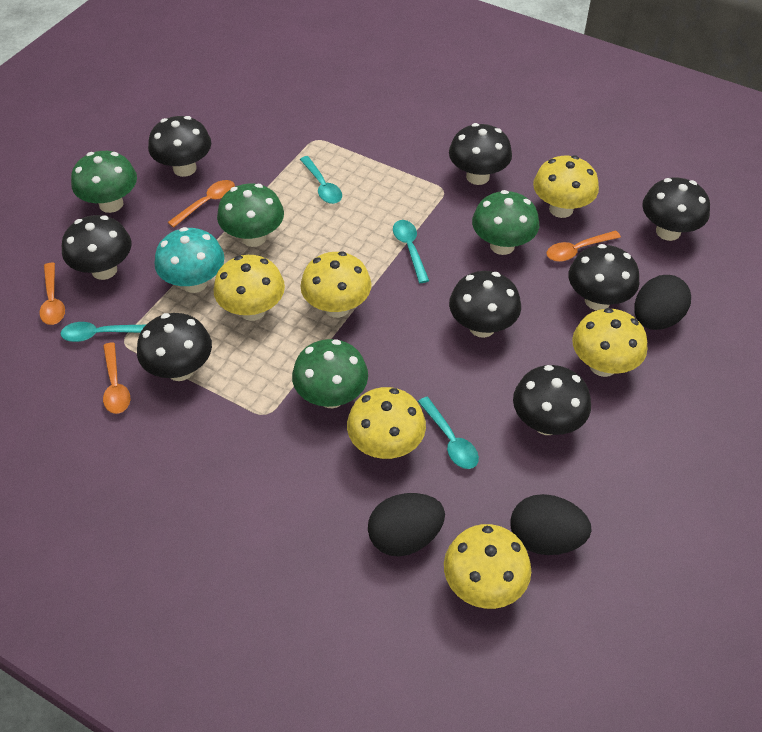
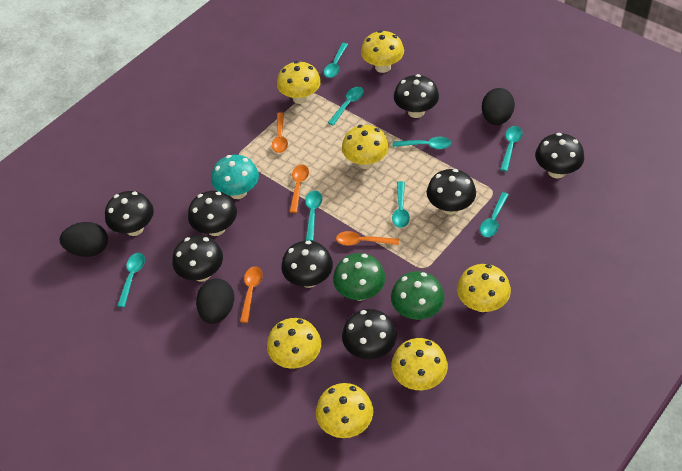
green mushroom: 4 -> 2
turquoise spoon: 4 -> 8
yellow mushroom: 6 -> 7

